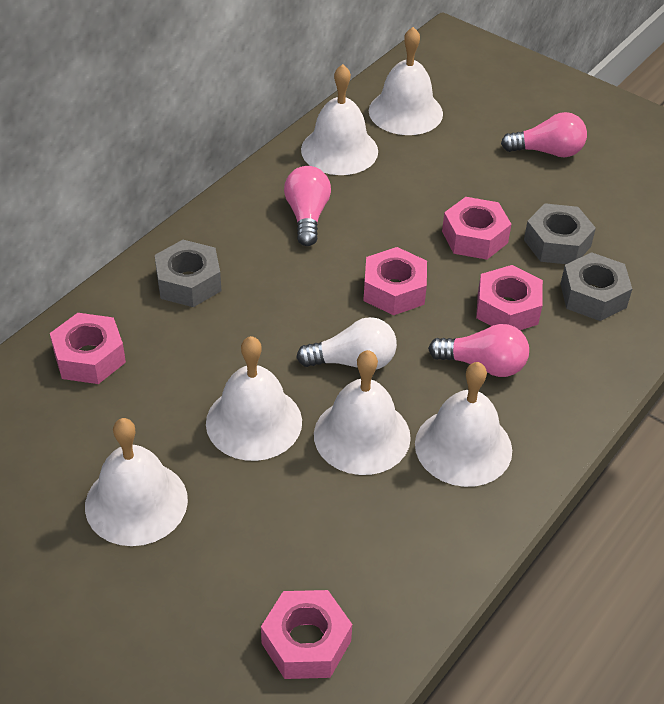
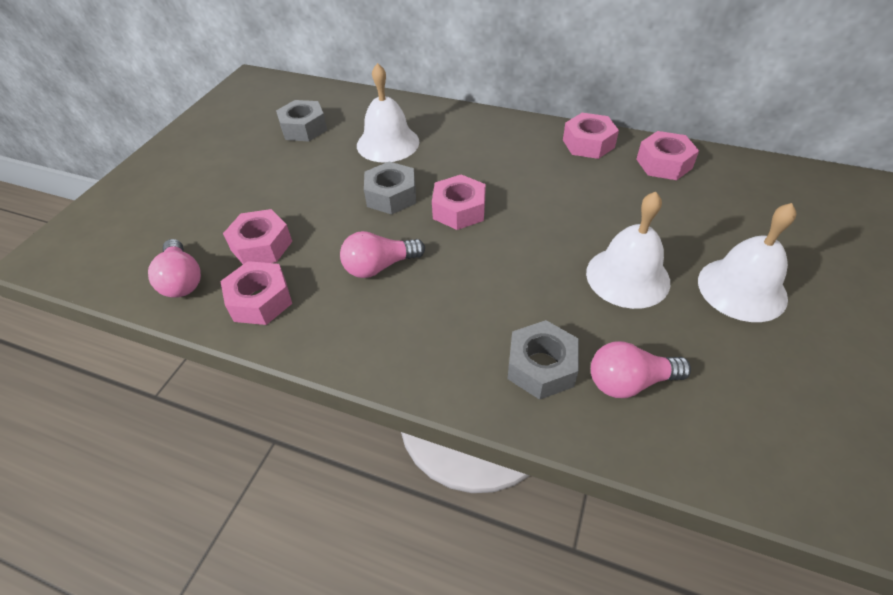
white bell: 6 -> 3
white light bulb: 1 -> 0

